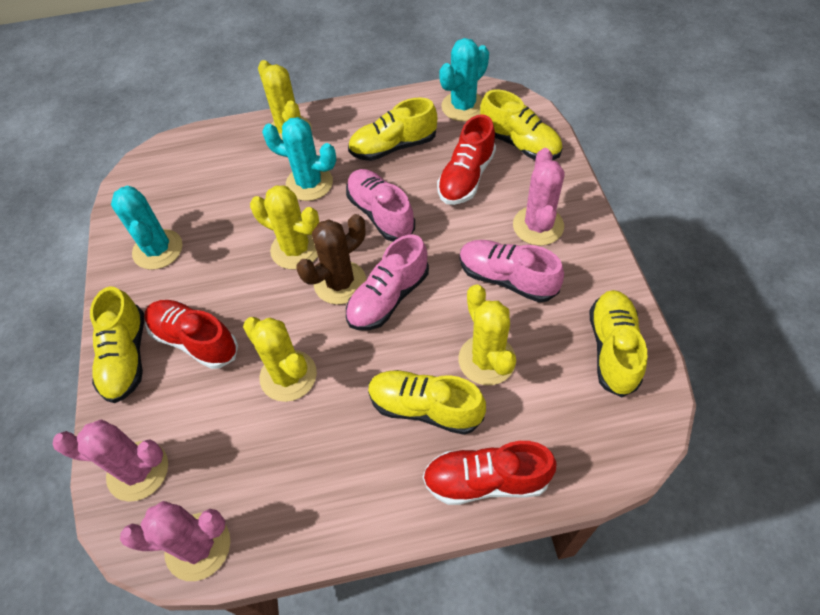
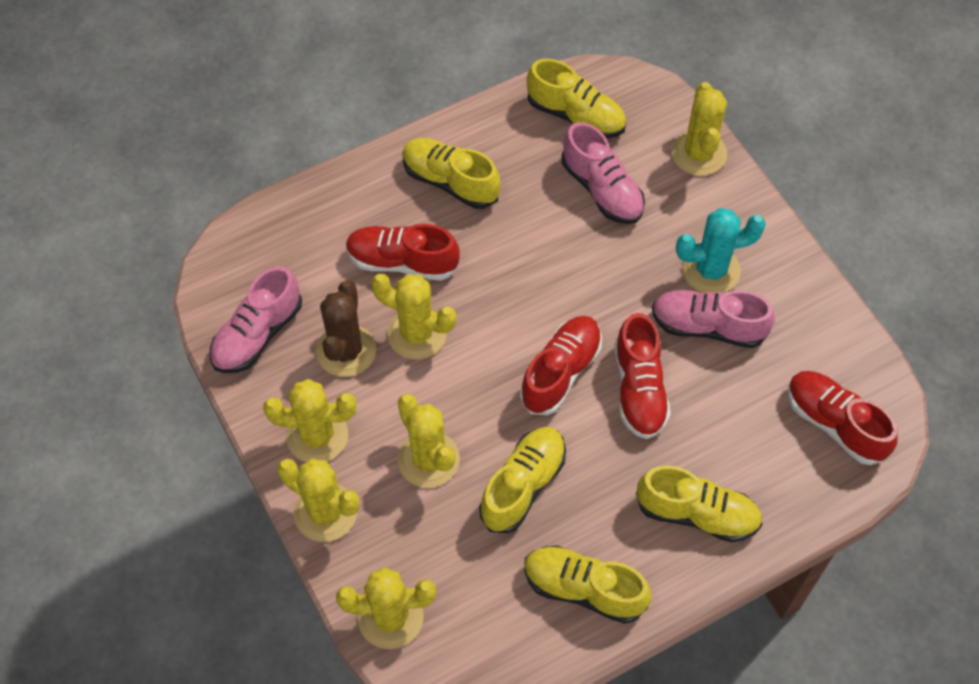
pink cactus: 3 -> 0
red shoe: 3 -> 4
turquoise cactus: 3 -> 1
yellow cactus: 4 -> 6

